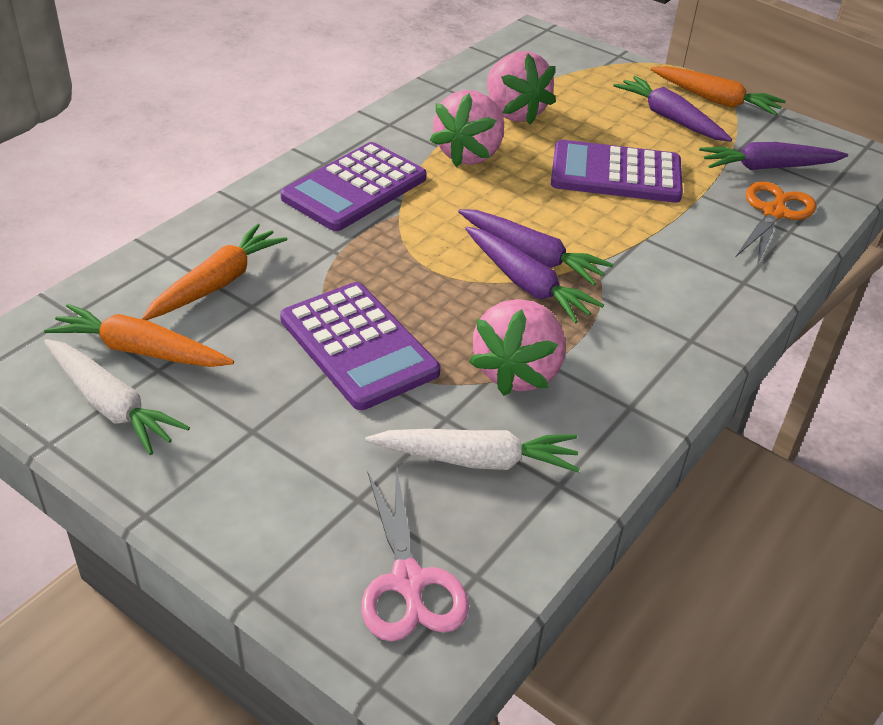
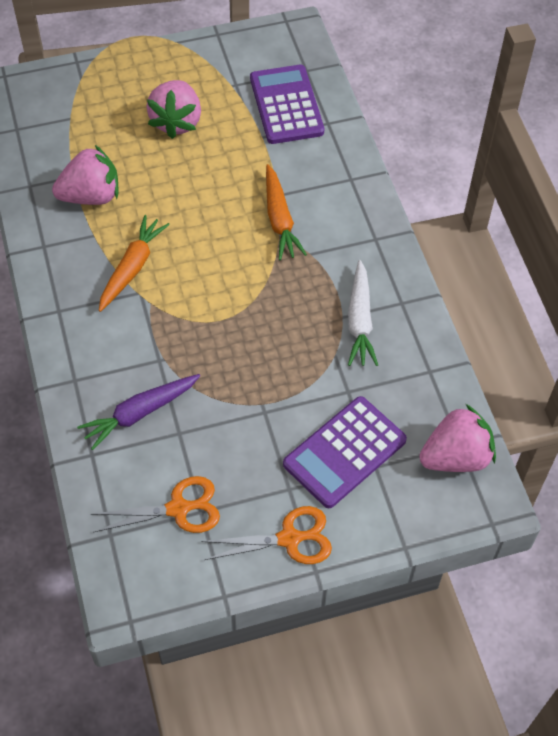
orange carrot: 3 -> 2
orange scissors: 1 -> 2
pink scissors: 1 -> 0
purple calculator: 3 -> 2
purple carrot: 4 -> 1
white carrot: 2 -> 1

